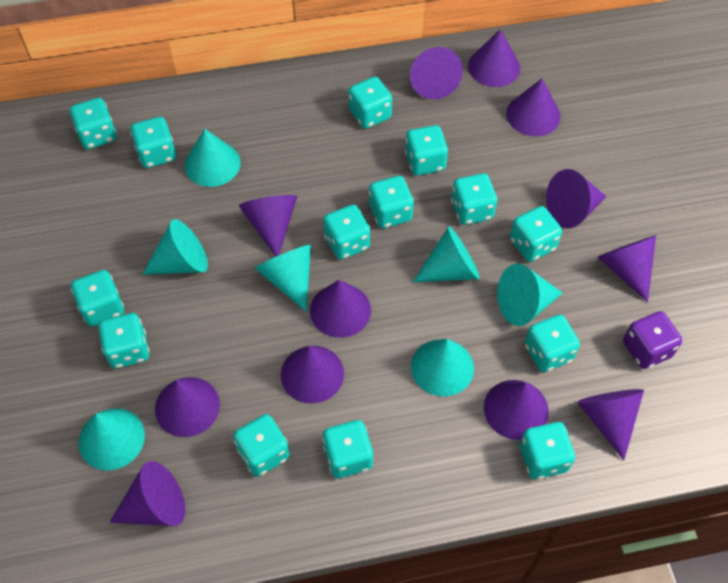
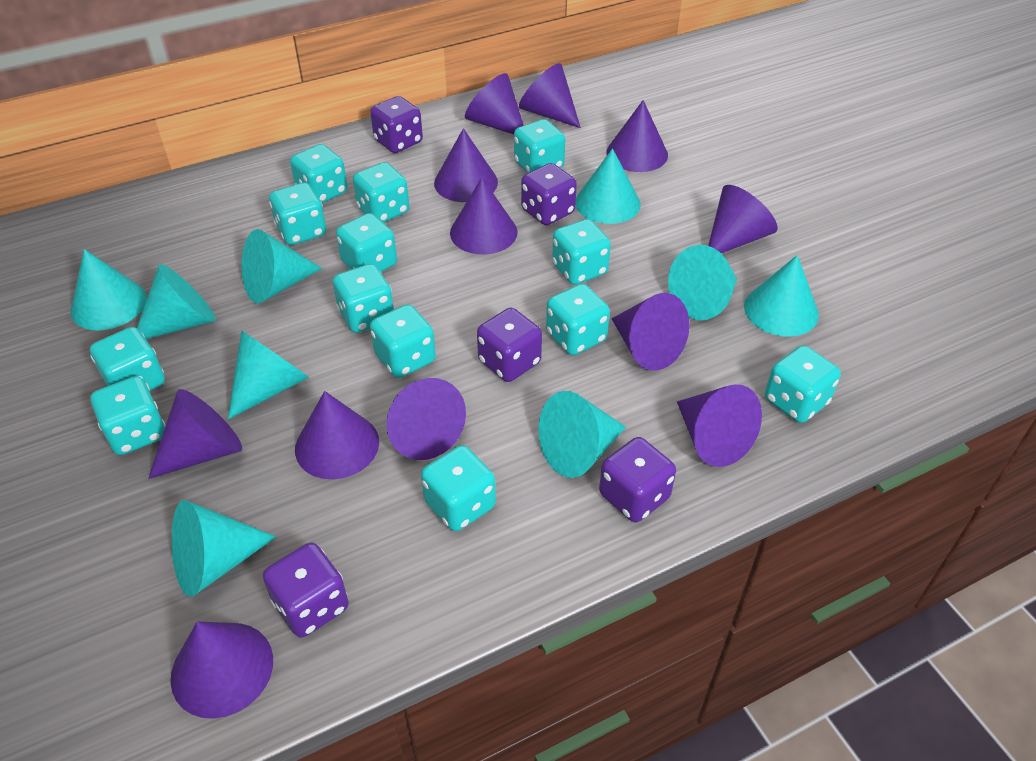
purple dice: 1 -> 5
turquoise cone: 7 -> 9
turquoise dice: 14 -> 13

